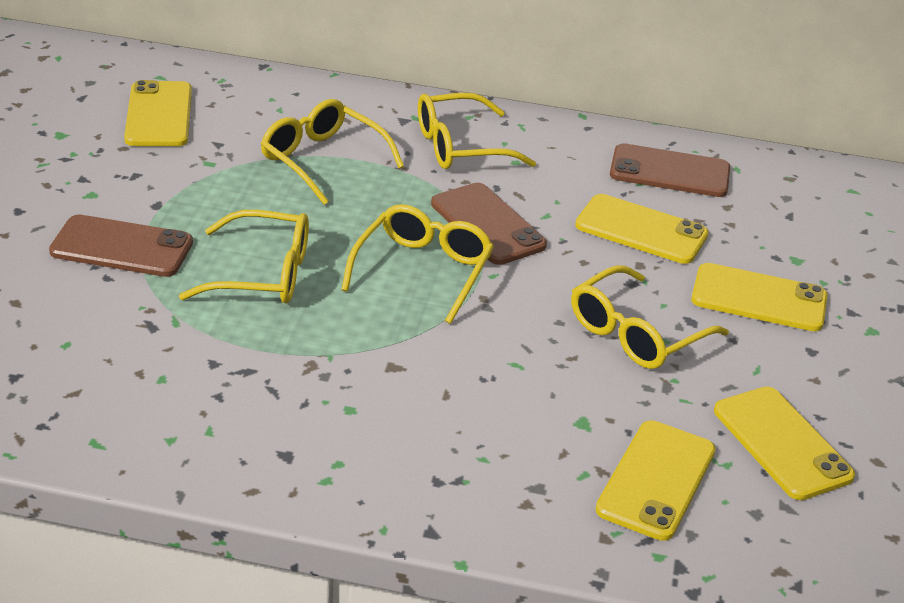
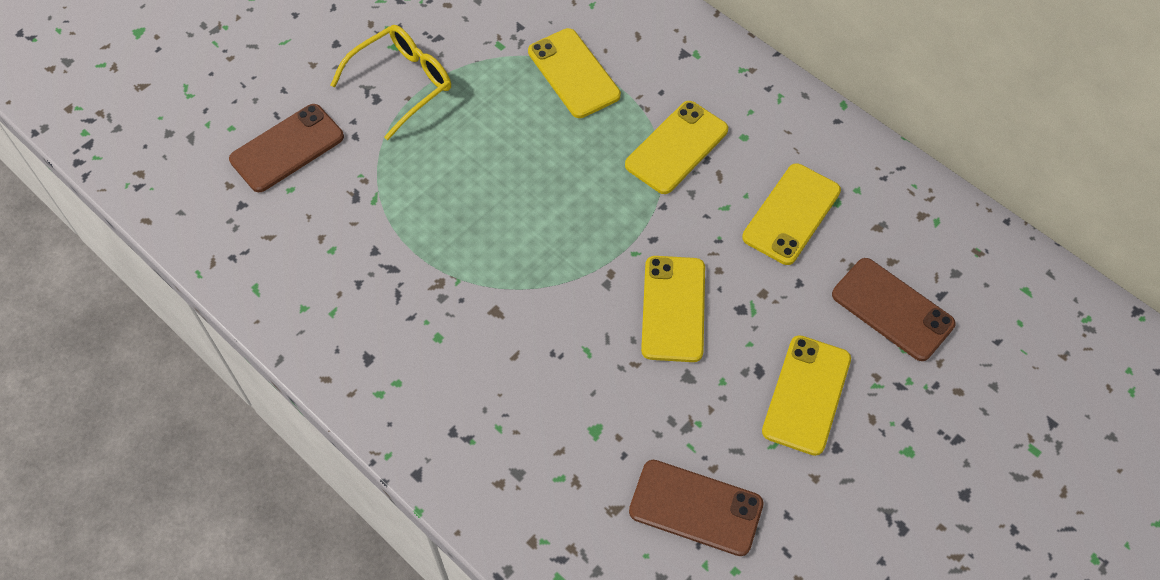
yellow glasses: 5 -> 1

